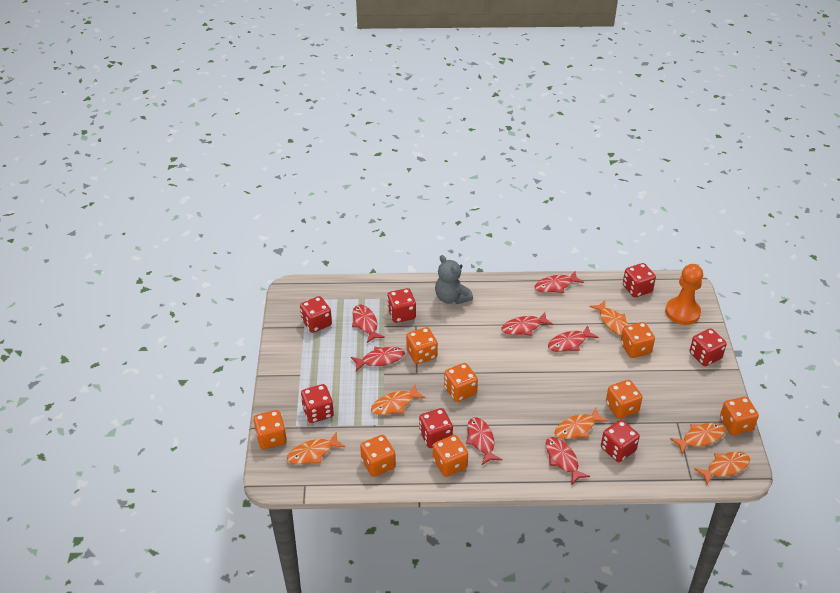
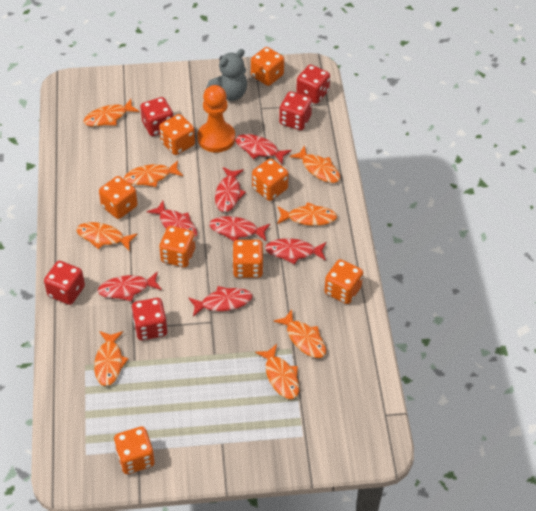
orange fish: 6 -> 8
red dice: 7 -> 5

